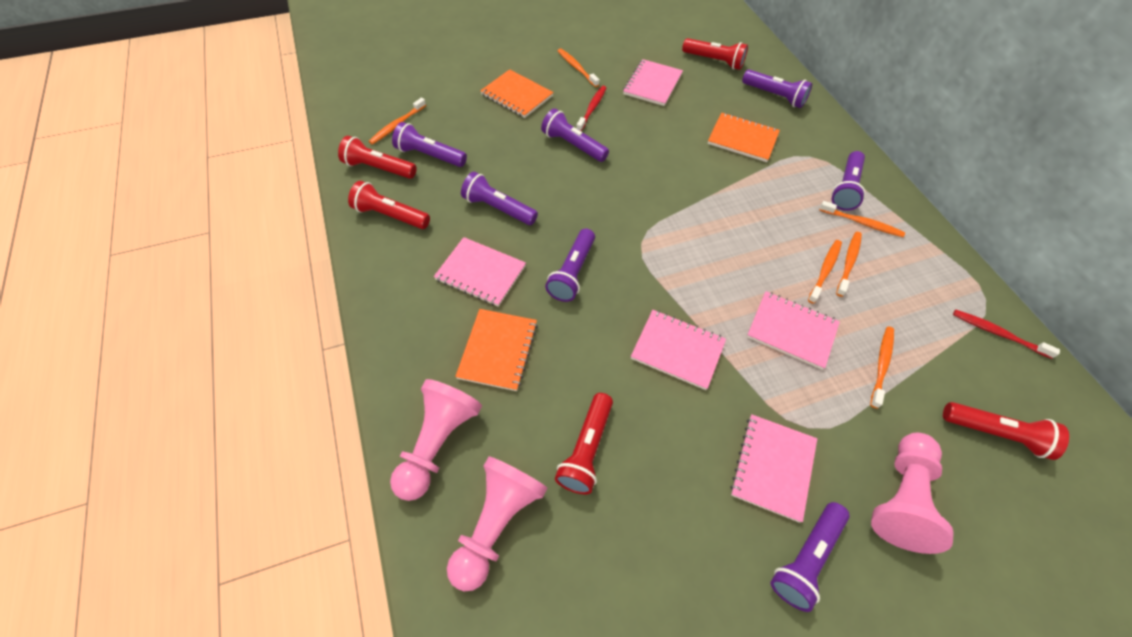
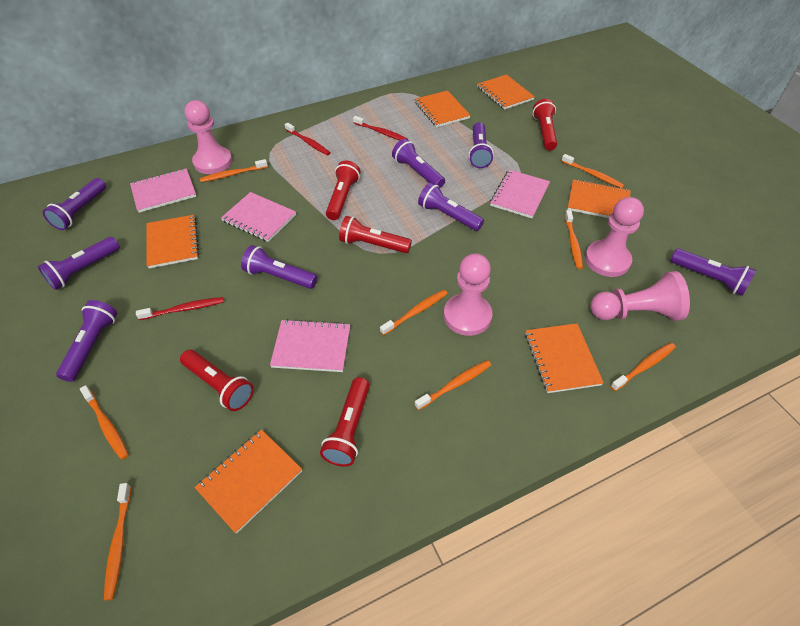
orange notebook: 3 -> 6
orange toothbrush: 6 -> 8
pink notebook: 5 -> 4
pink pawn: 3 -> 4
purple flashlight: 7 -> 8
red toothbrush: 2 -> 3

